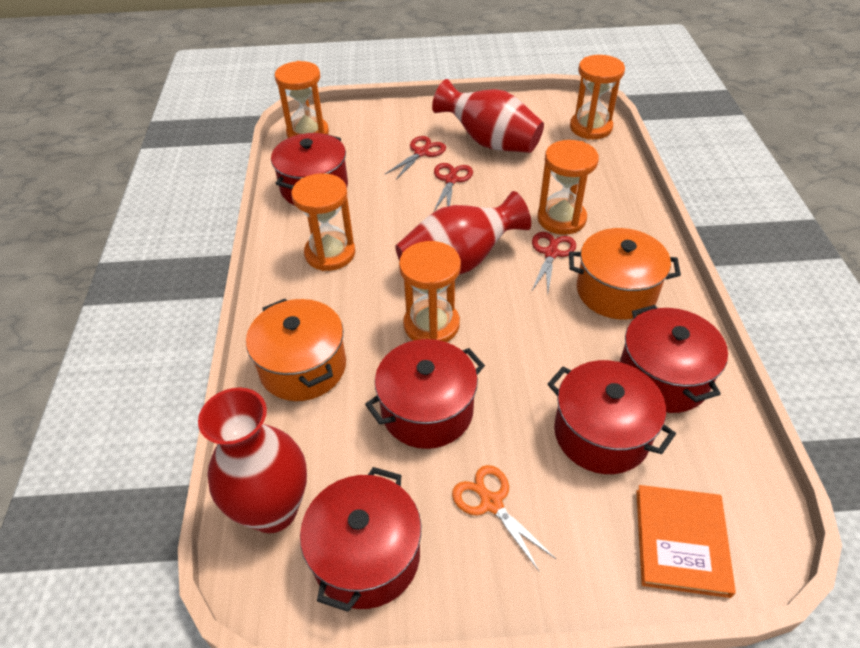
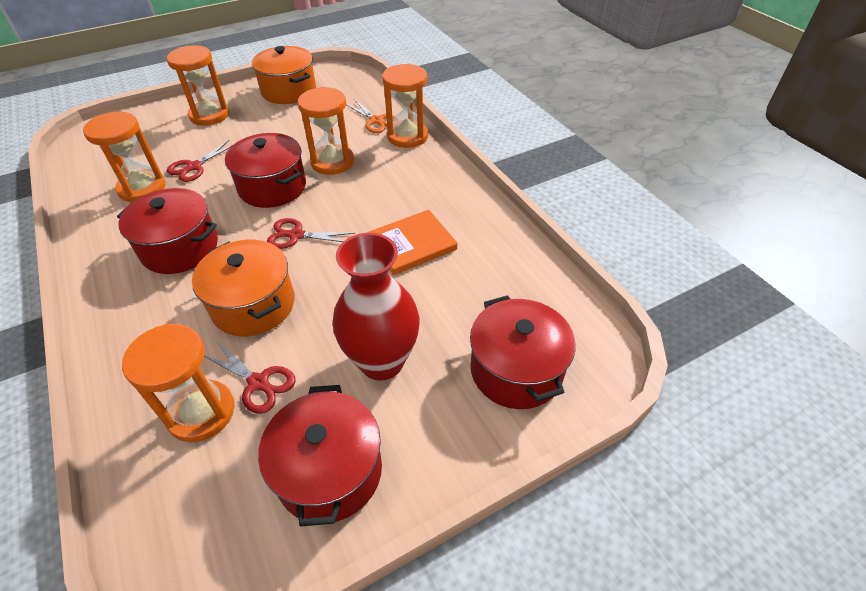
red pot: 5 -> 4
red vase: 3 -> 1

